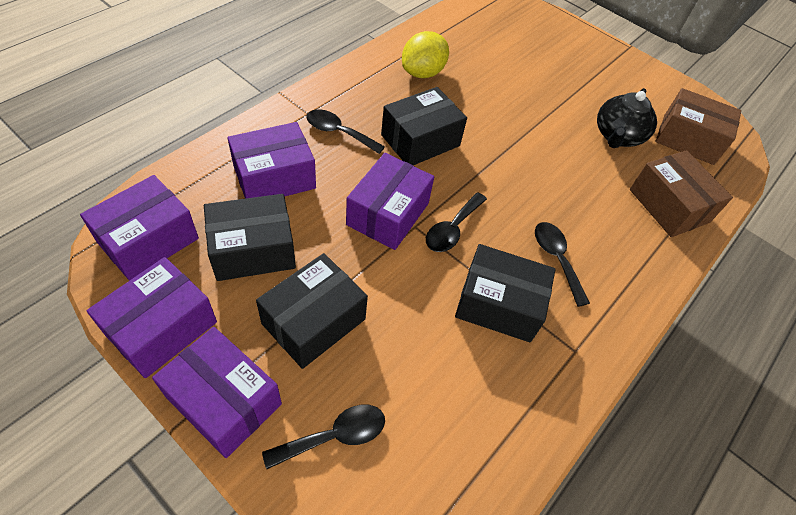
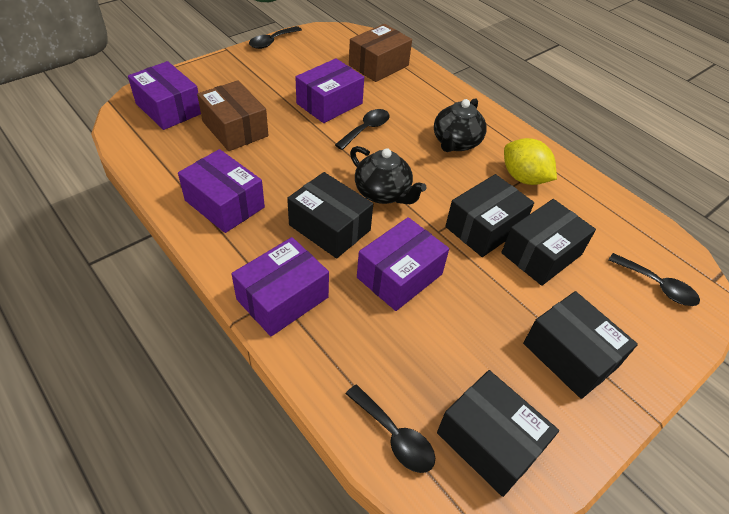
black box: 4 -> 5
black teapot: 1 -> 2

